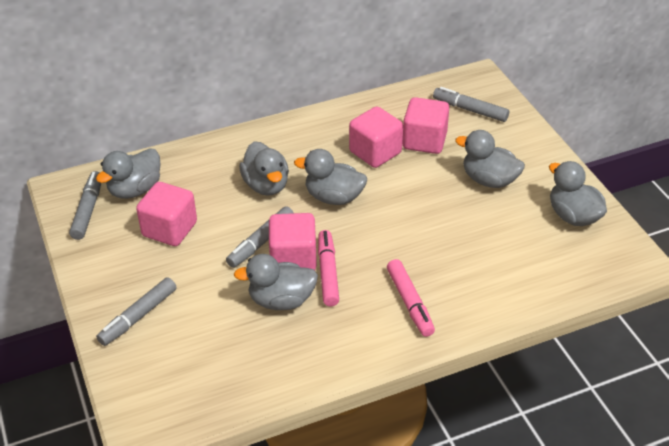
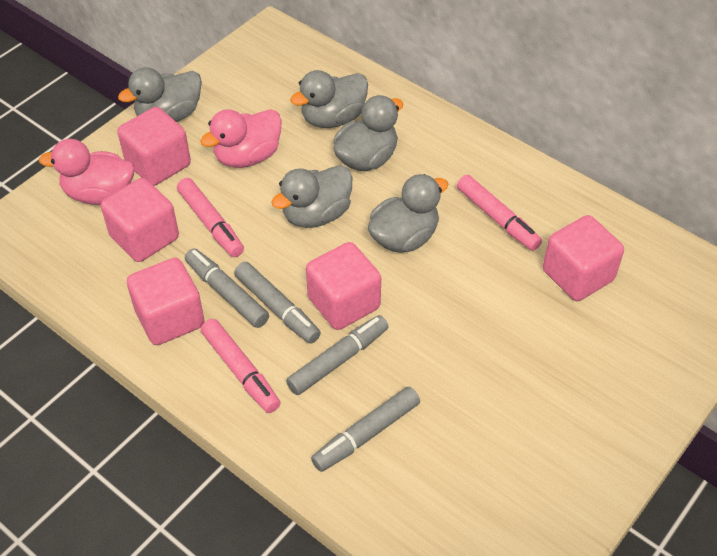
grey duck: 6 -> 5
pink cube: 4 -> 5
pink duck: 0 -> 2
pink marker: 2 -> 3

